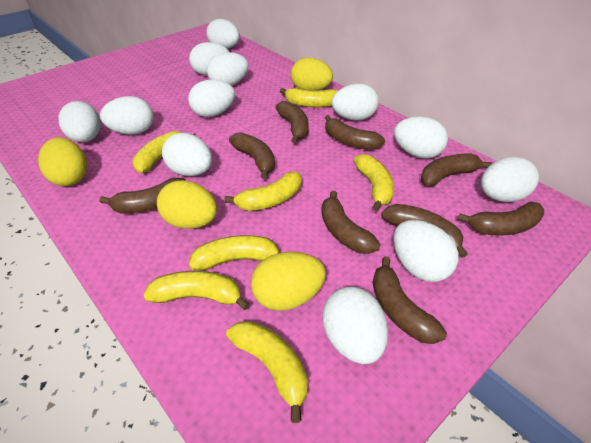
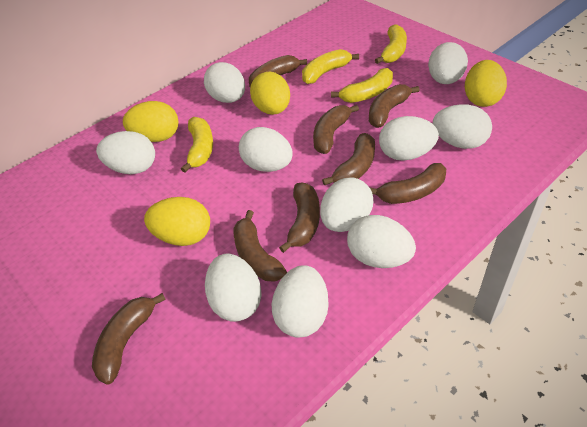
brown banana: 9 -> 8
white egg: 12 -> 10
yellow banana: 7 -> 4

